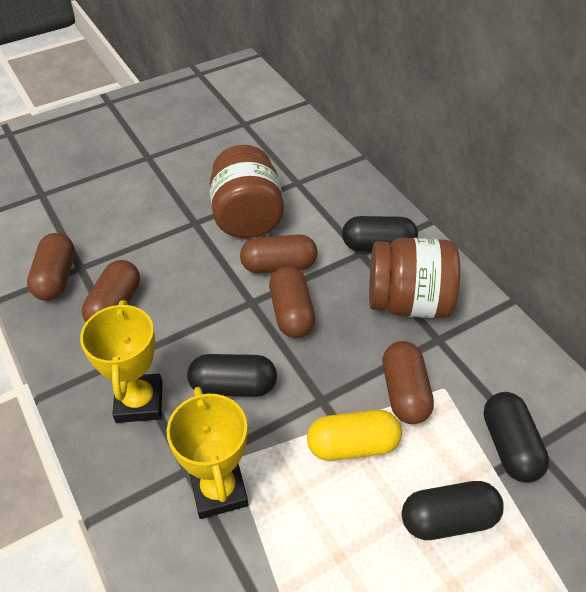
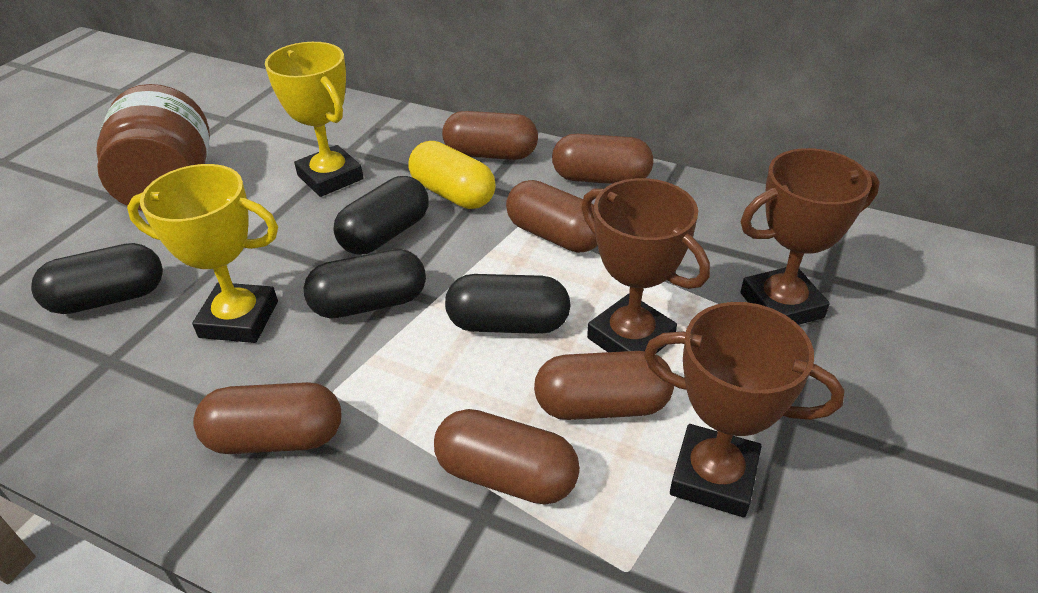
brown capsule: 5 -> 6
brown jar: 2 -> 1
brown trophy: 0 -> 3

